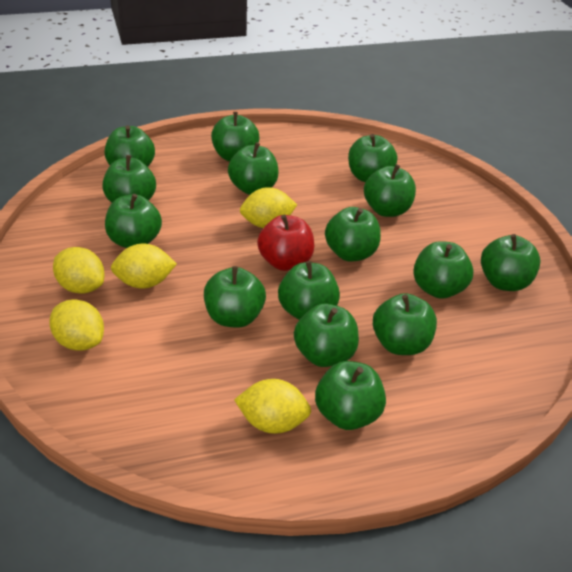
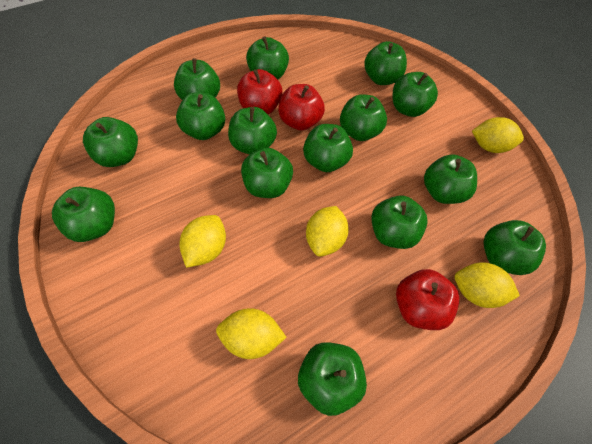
red apple: 1 -> 3

